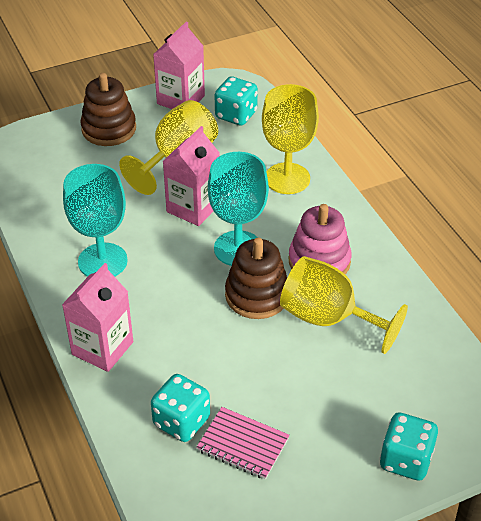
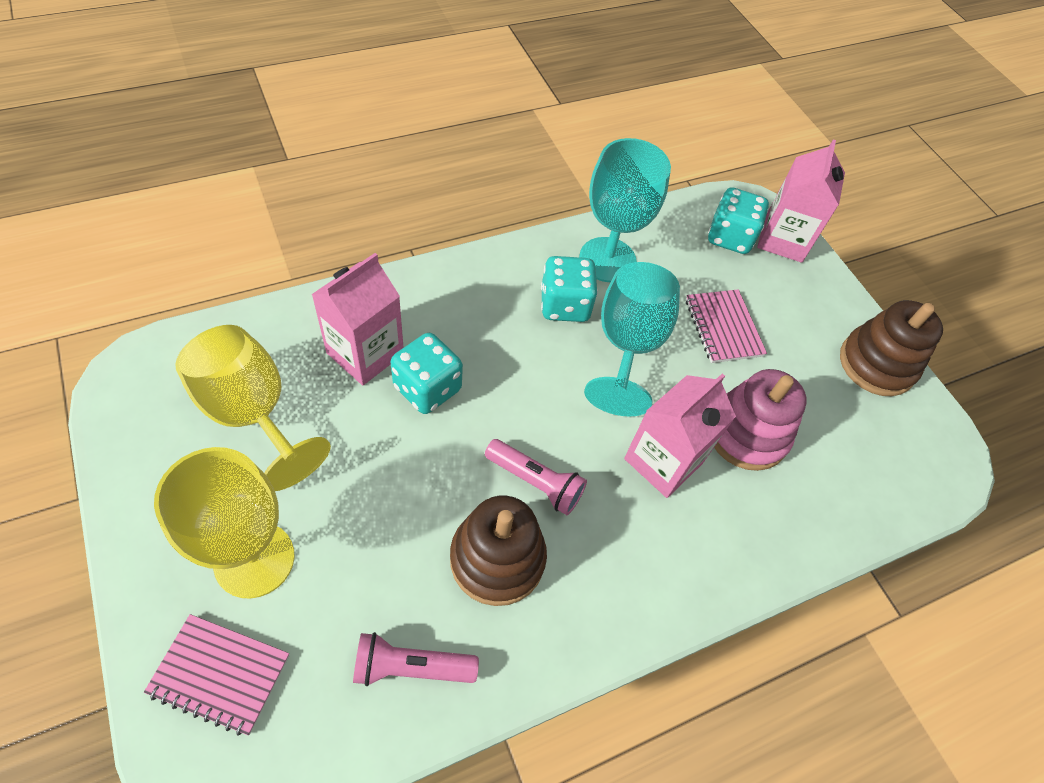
pink flashlight: 0 -> 2
pink notebook: 1 -> 2
yellow goblet: 3 -> 2

